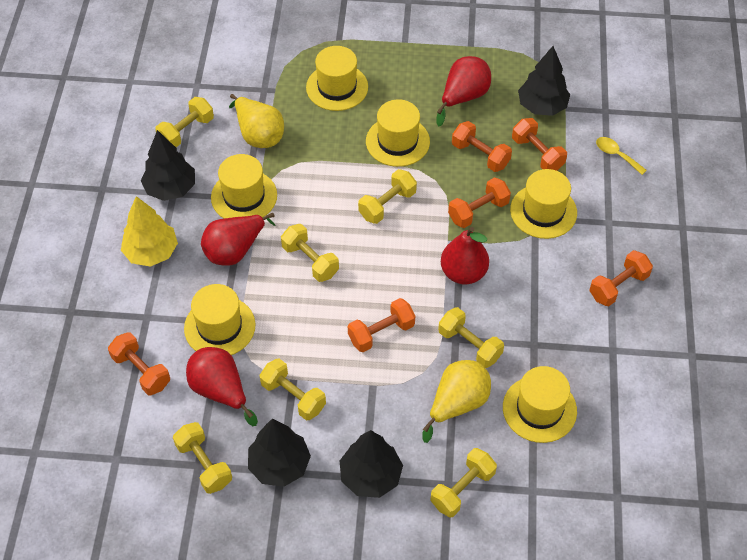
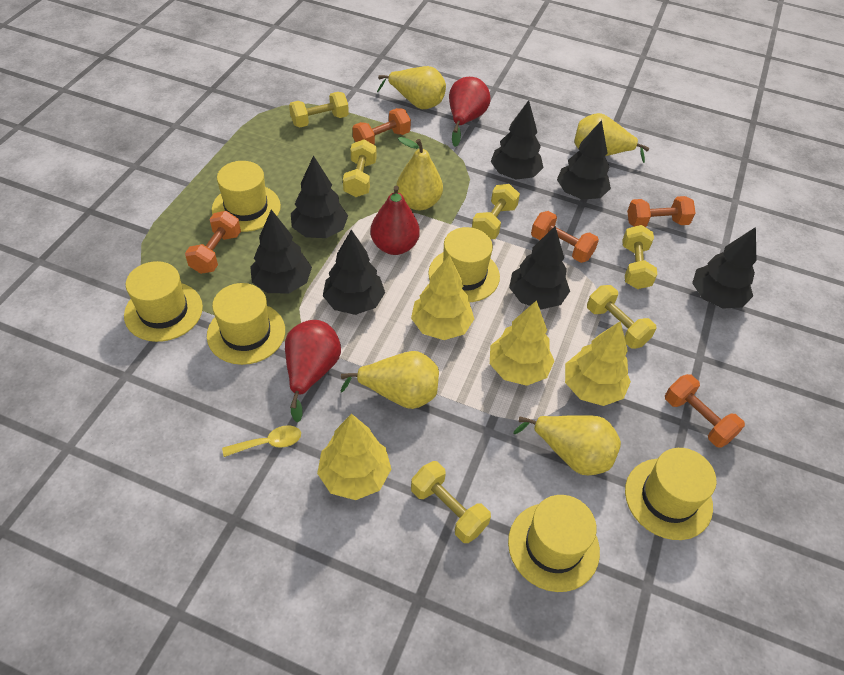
black tree: 4 -> 7
orange dumbbell: 6 -> 5
red pear: 4 -> 3
yellow dumbbell: 7 -> 6
yellow pear: 2 -> 5
yellow tree: 1 -> 4

